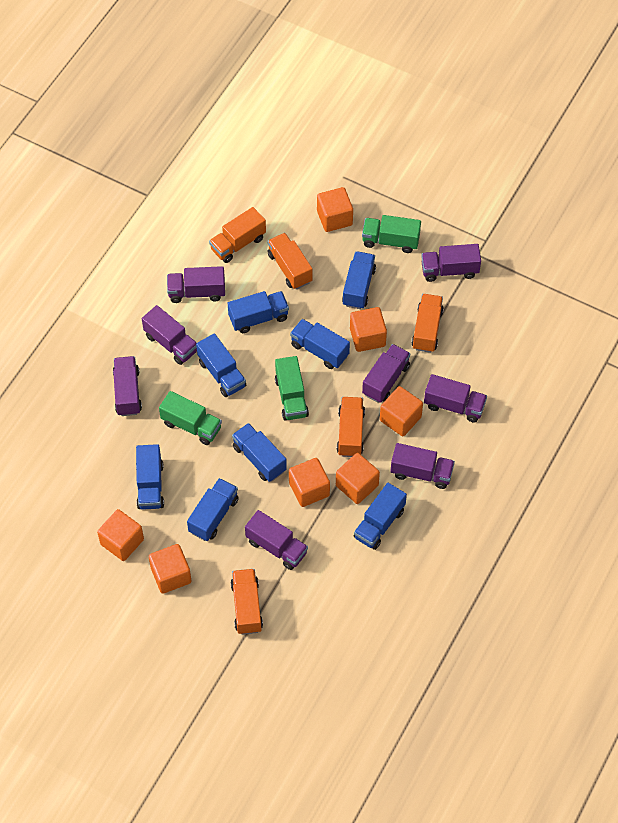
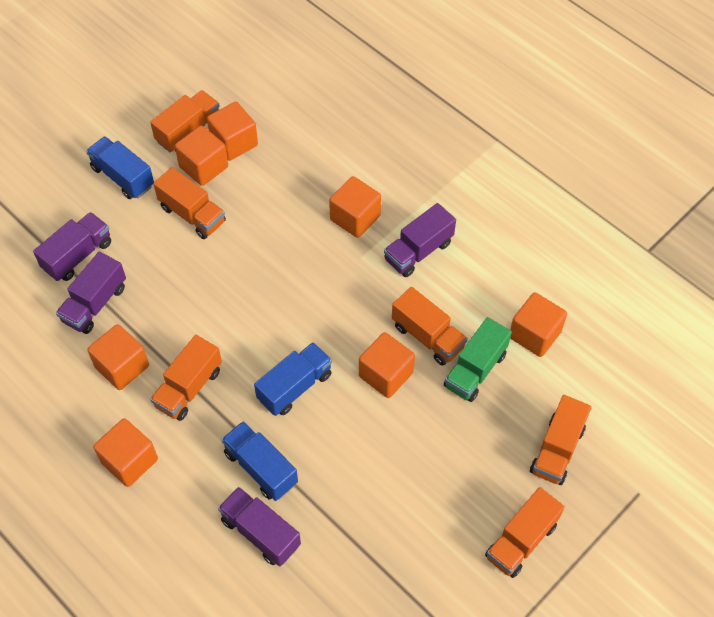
blue truck: 8 -> 3
green truck: 3 -> 1
orange truck: 5 -> 6
purple truck: 8 -> 4

